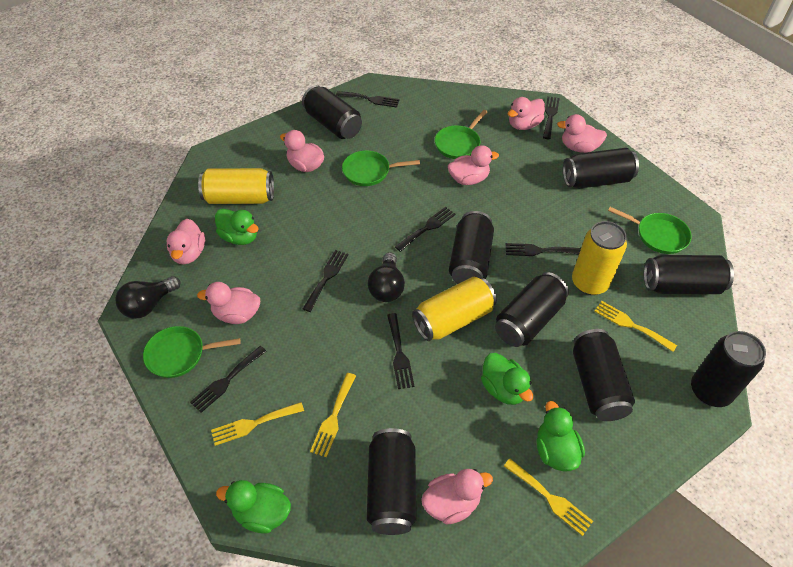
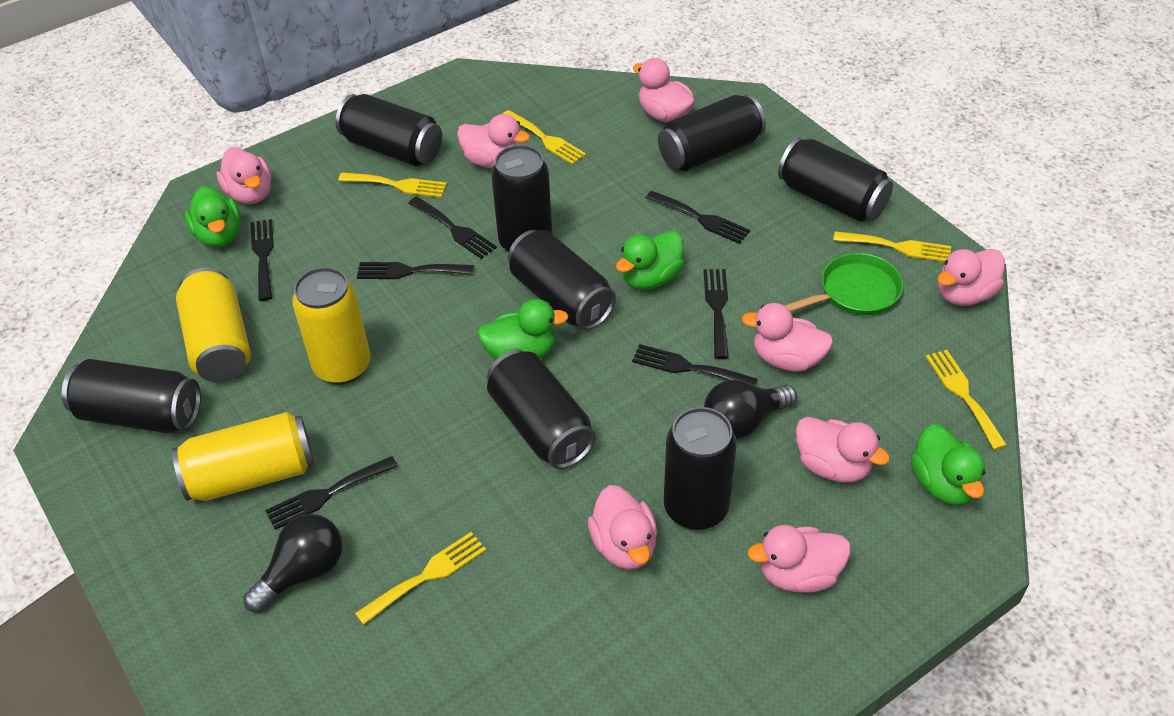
green pan: 4 -> 1
pink duck: 7 -> 8
yellow fork: 4 -> 5

